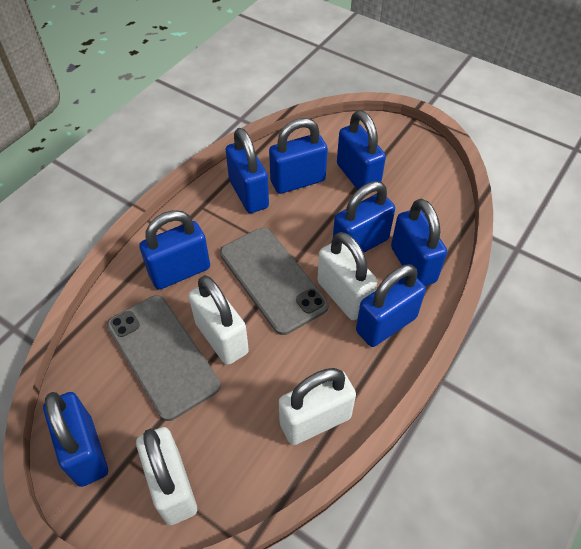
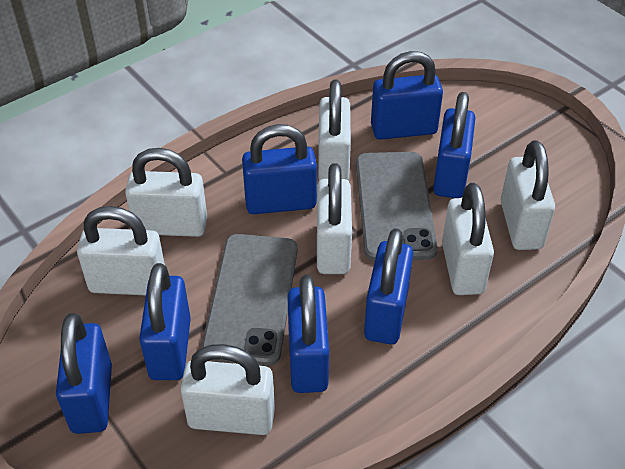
blue padlock: 8 -> 7
white padlock: 4 -> 7

